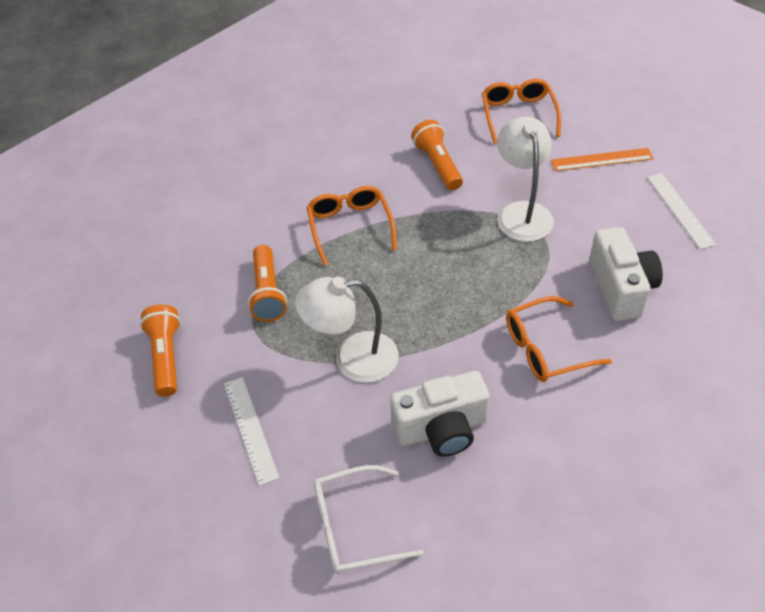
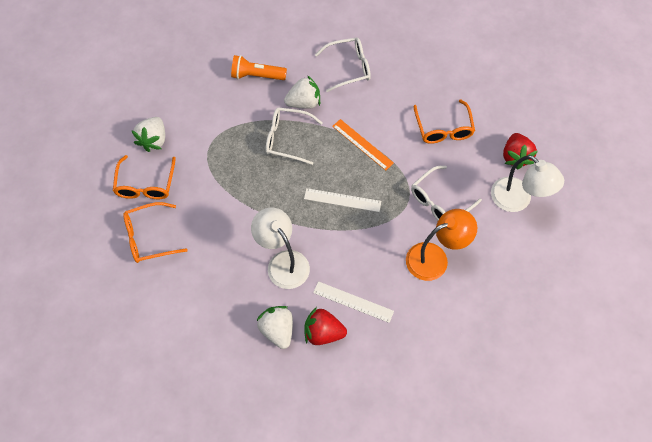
orange flashlight: 3 -> 1
orange lamp: 0 -> 1
red strawberry: 0 -> 2
white camera: 2 -> 0
white glasses: 1 -> 3
white strawberry: 0 -> 3

